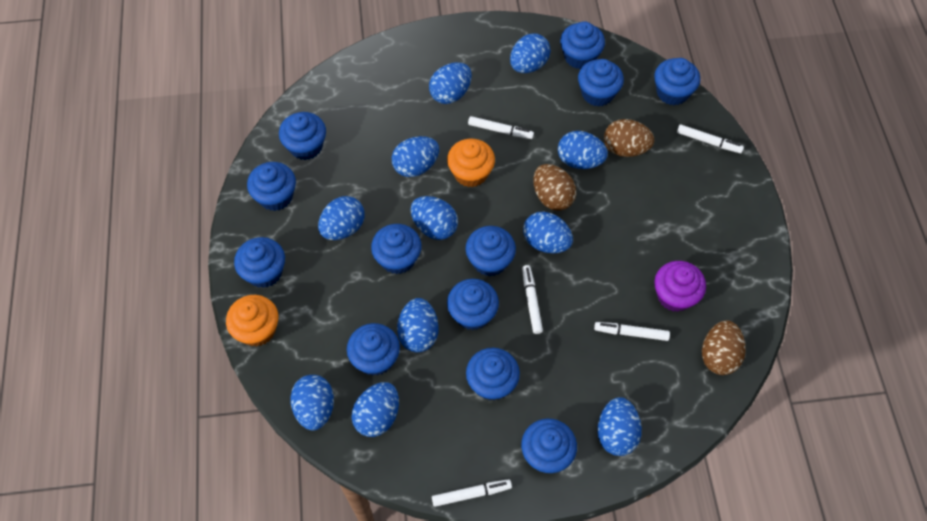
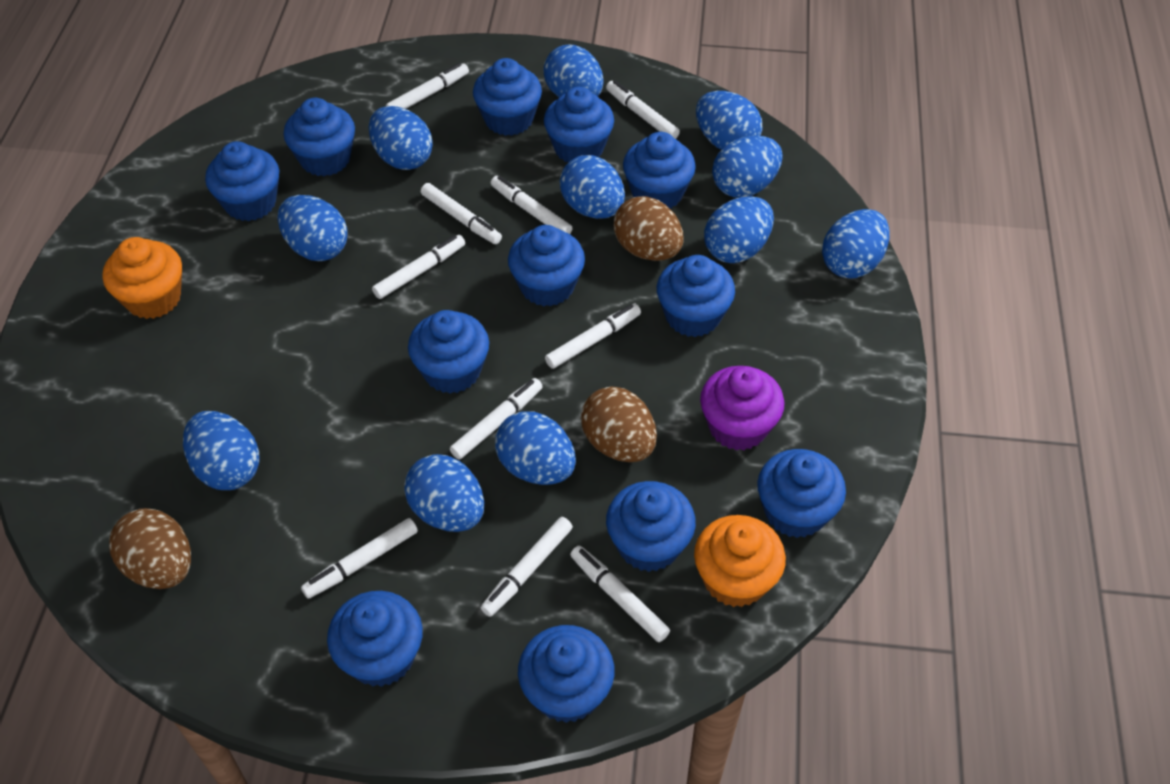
white marker: 5 -> 10

